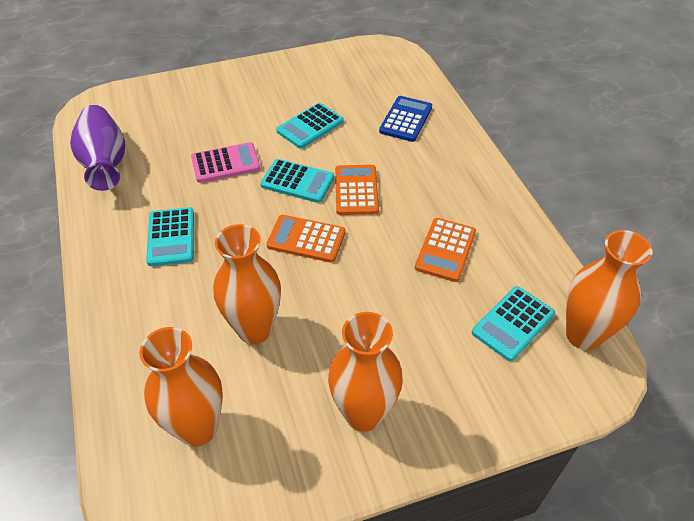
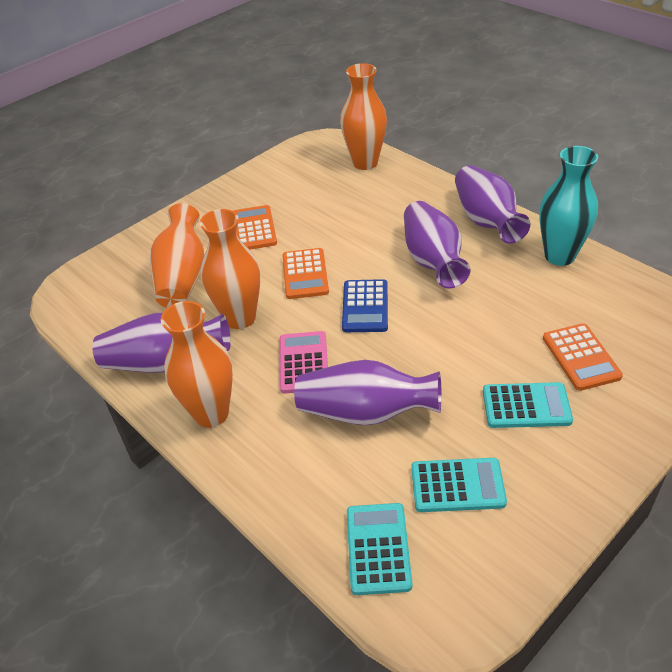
purple vase: 1 -> 4
turquoise calculator: 4 -> 3
turquoise vase: 0 -> 1

